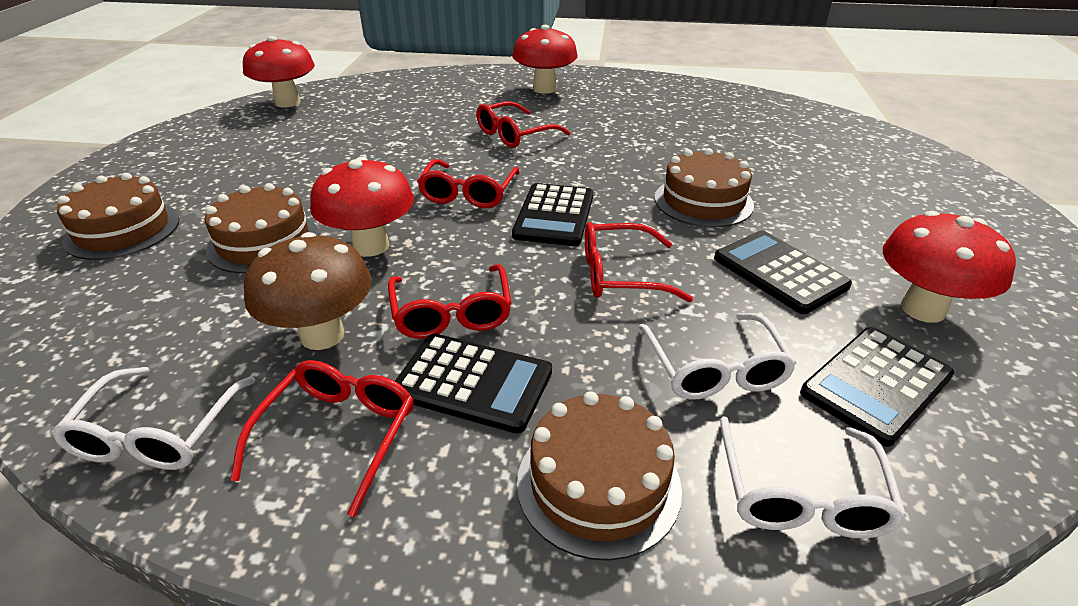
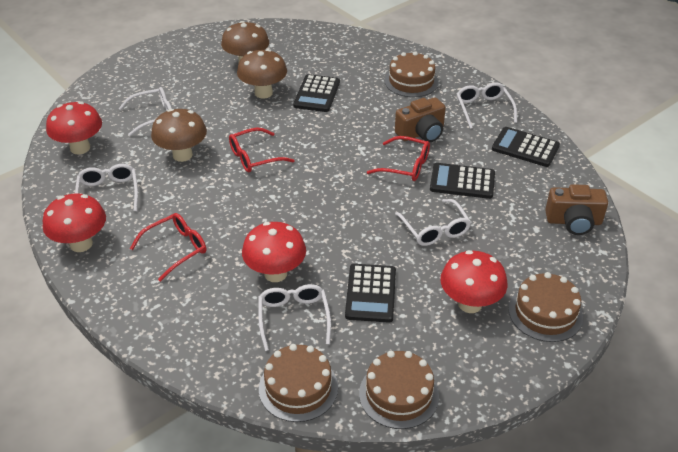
brown camera: 0 -> 2
brown mushroom: 1 -> 3
red glasses: 5 -> 3
white glasses: 3 -> 5

